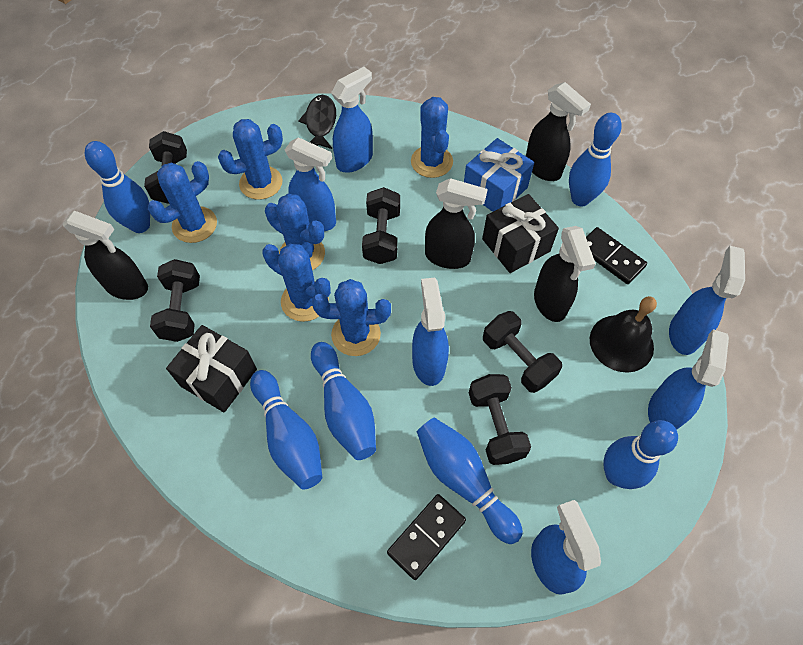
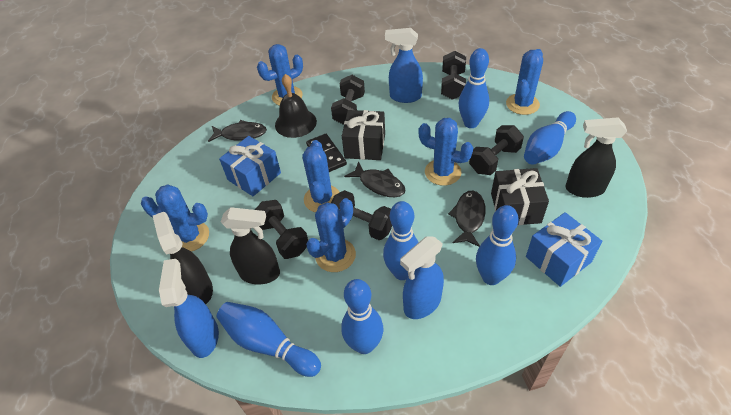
black domino: 2 -> 1
black fish: 1 -> 3
black spray bottle: 4 -> 3
blue gift: 1 -> 2
blue spray bottle: 6 -> 3

